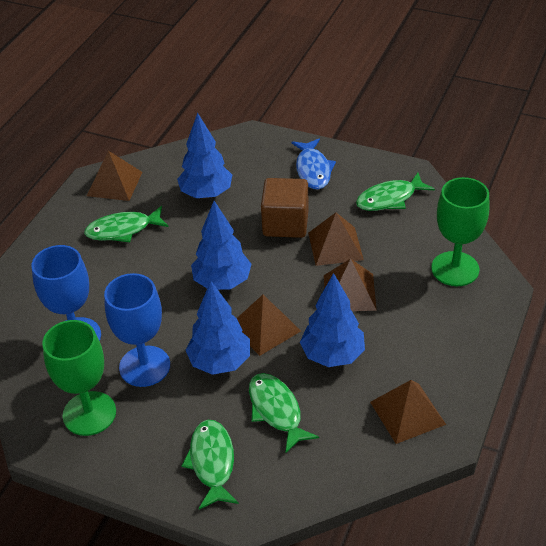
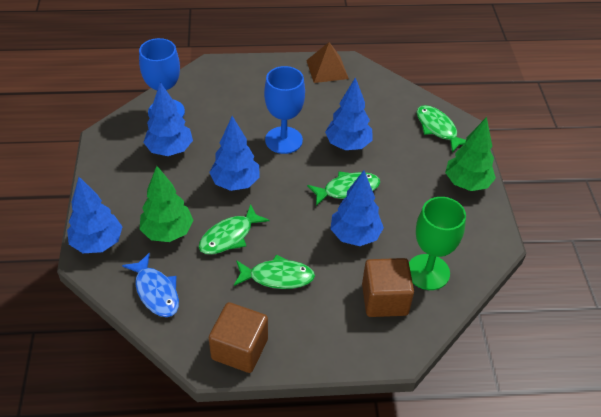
blue tree: 4 -> 5
brown cube: 1 -> 2
brown pyramid: 5 -> 1
green goblet: 2 -> 1
green tree: 0 -> 2

